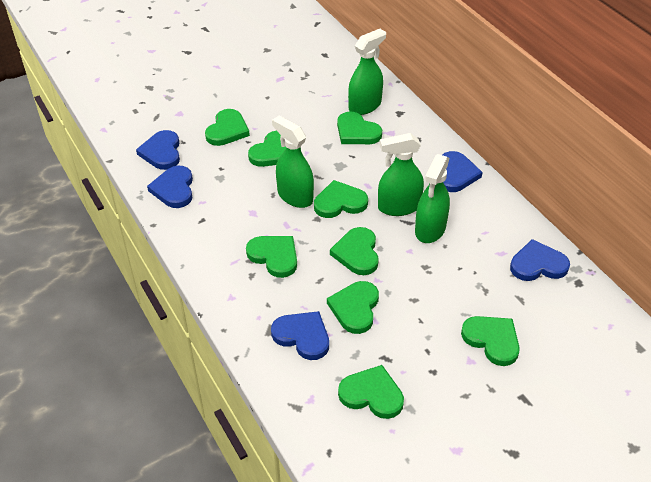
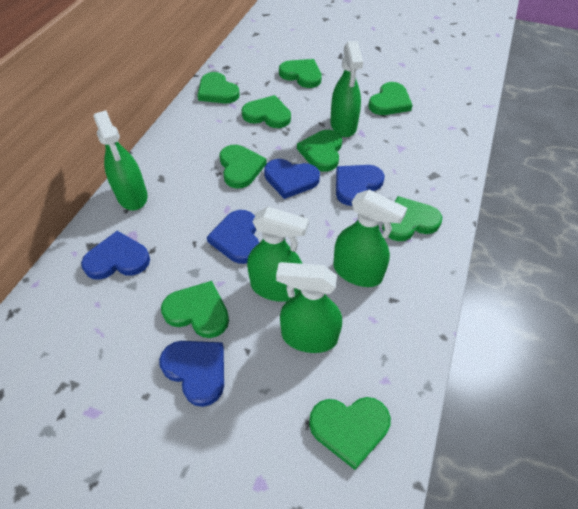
green spray bottle: 4 -> 5

